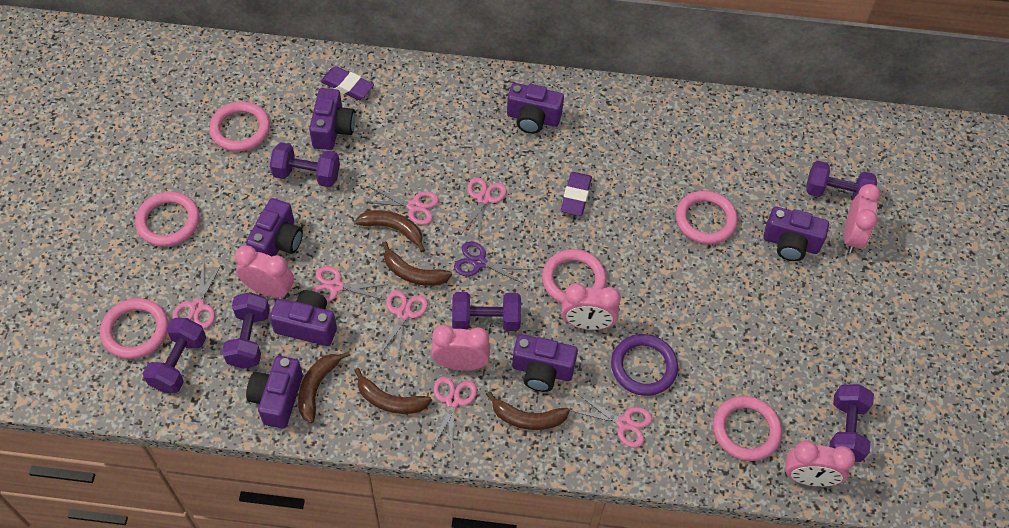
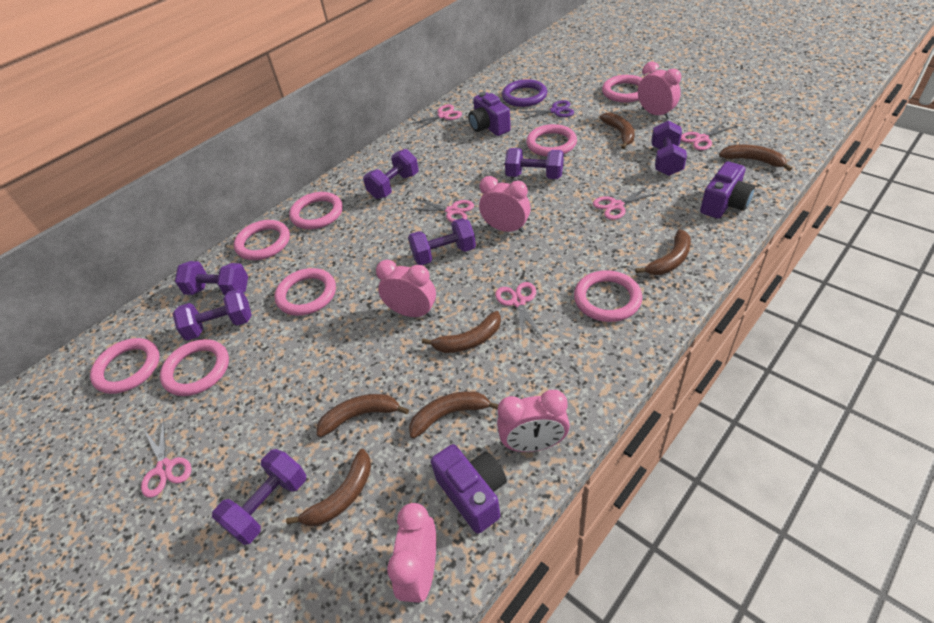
brown banana: 5 -> 7
pink ring: 6 -> 8
pink scissors: 7 -> 6
purple camera: 7 -> 3
purple dumbbell: 6 -> 7
purple eraser: 2 -> 0

